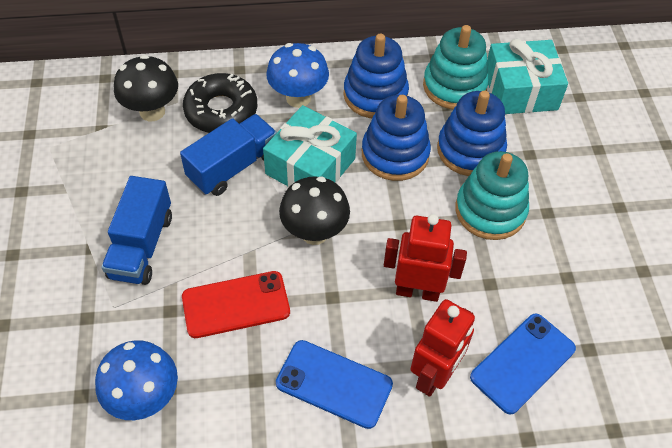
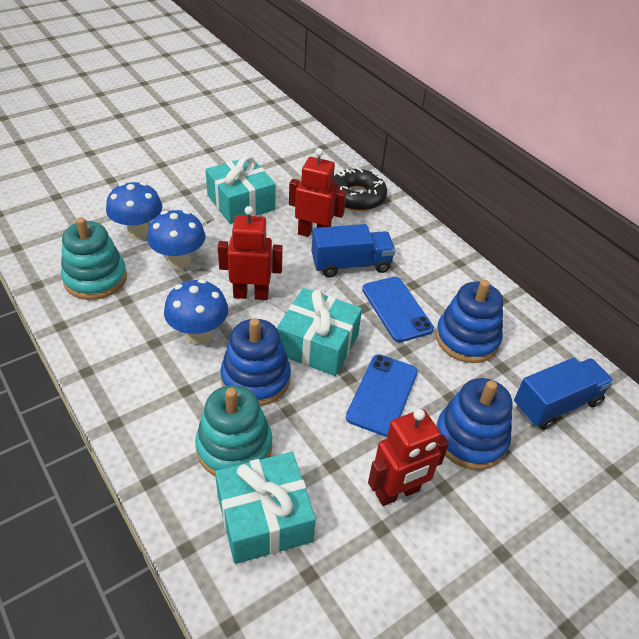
black mushroom: 2 -> 0
blue mushroom: 2 -> 3
red phone: 1 -> 0
red robot: 2 -> 3
turquoise gift: 2 -> 3

